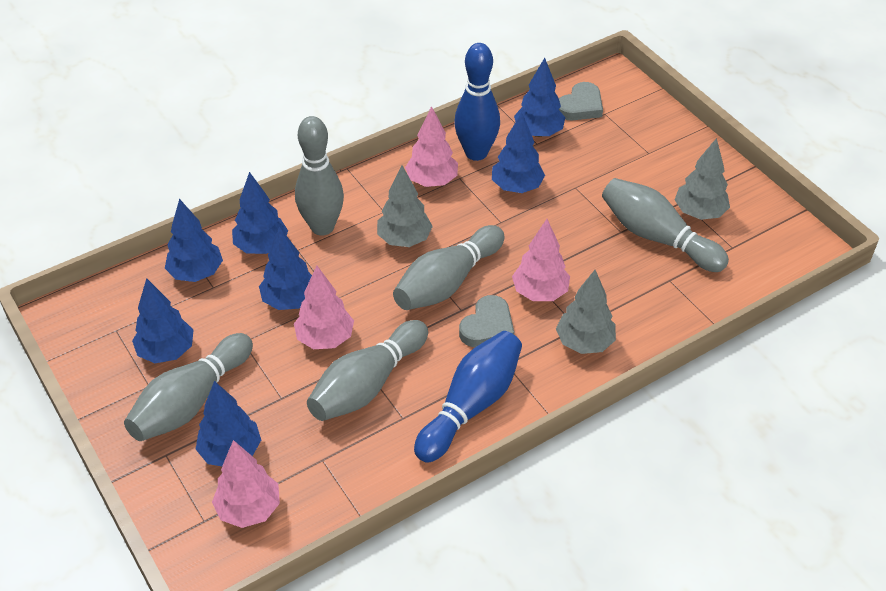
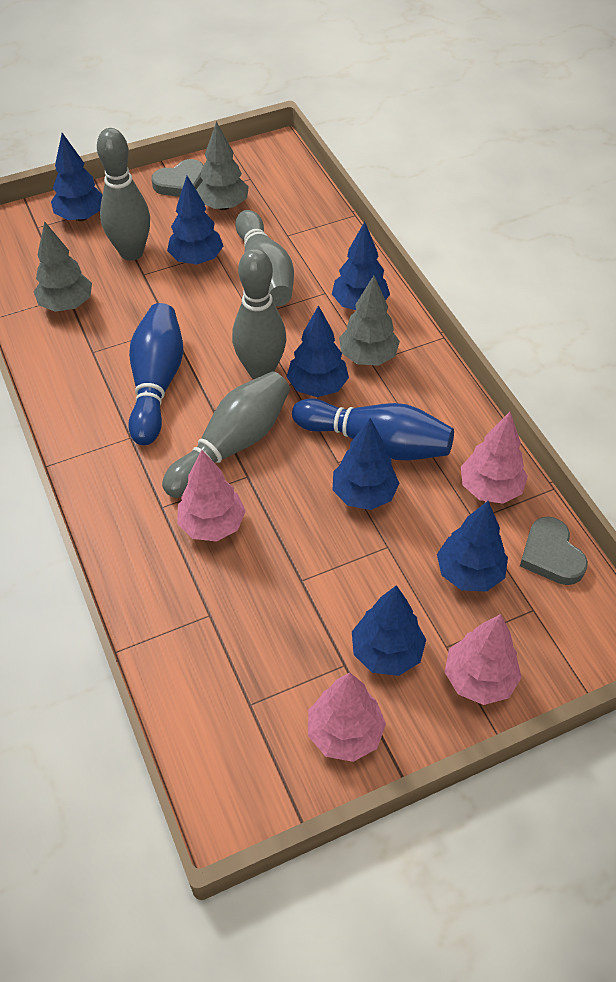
grey bowling pin: 5 -> 4

